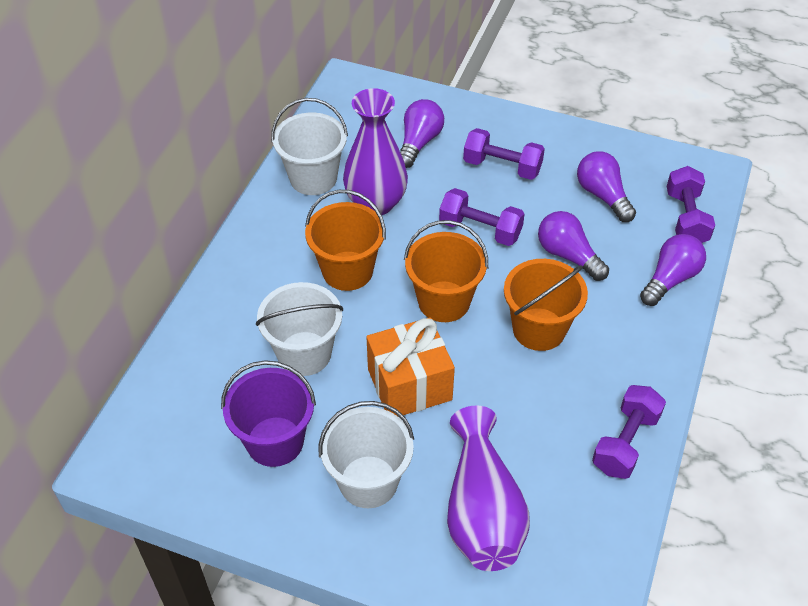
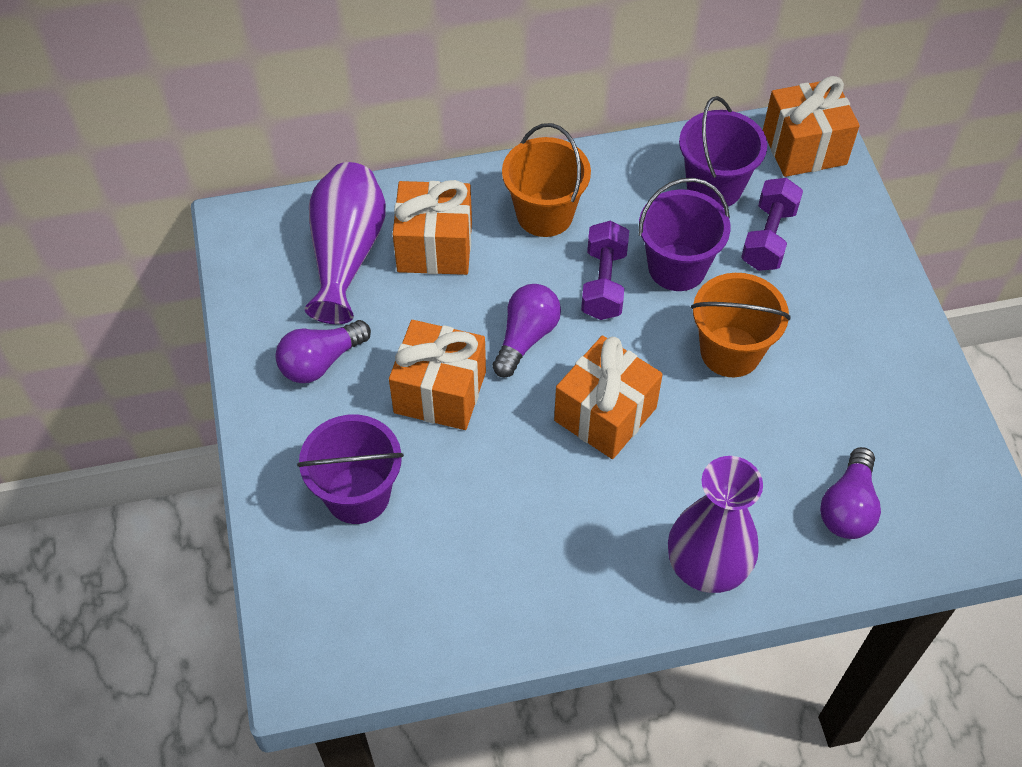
orange bucket: 3 -> 2
orange gift: 1 -> 4
purple bucket: 1 -> 3
purple dumbbell: 4 -> 2
purple light bulb: 4 -> 3
white bucket: 3 -> 0

